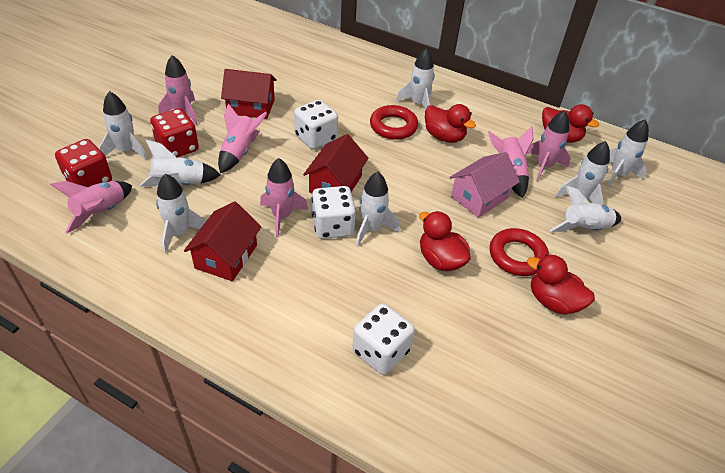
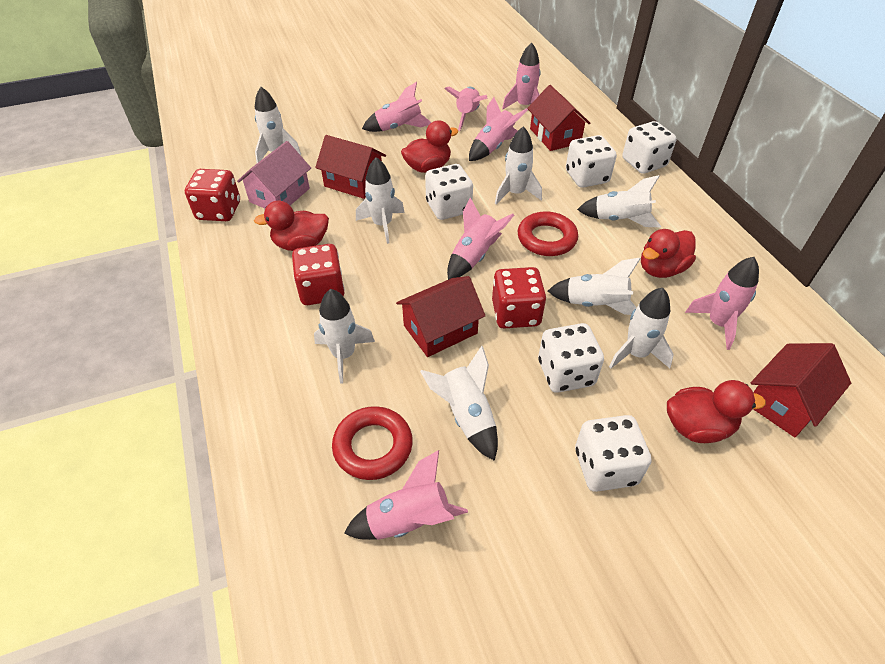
pink rocket: 6 -> 7
red dice: 2 -> 3
red house: 3 -> 4
white dice: 3 -> 5

